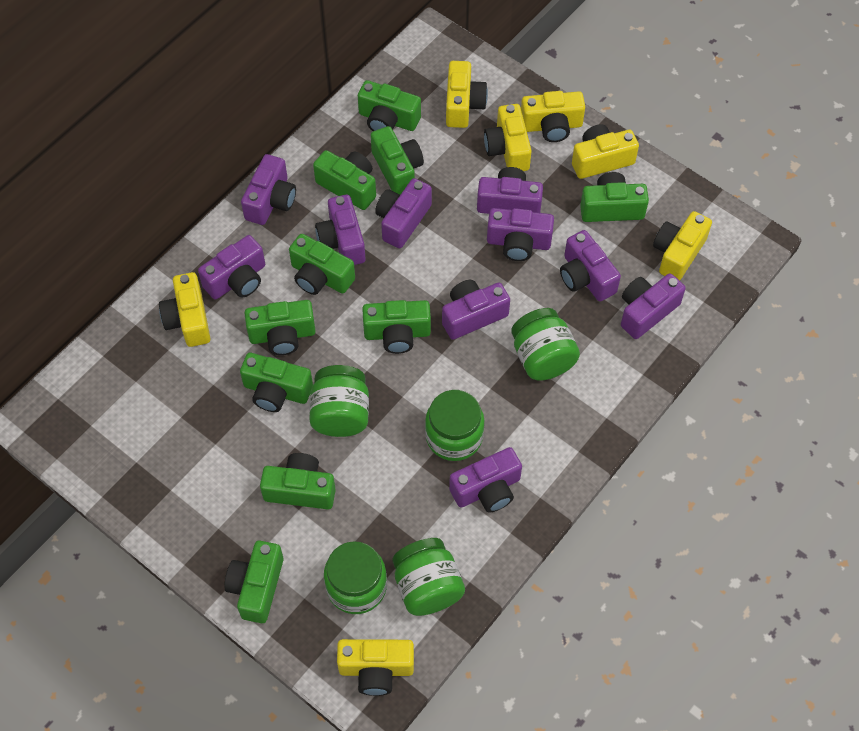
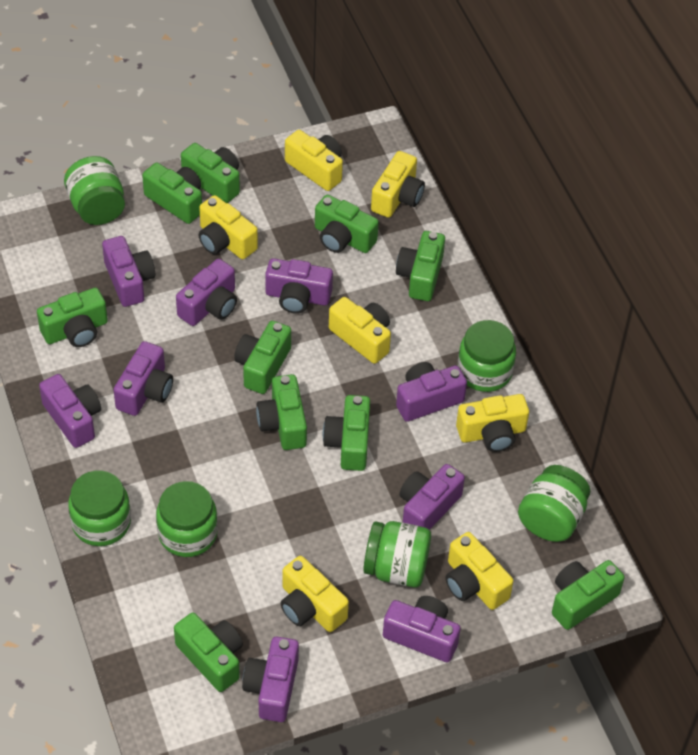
green jar: 5 -> 6
purple camera: 10 -> 9

